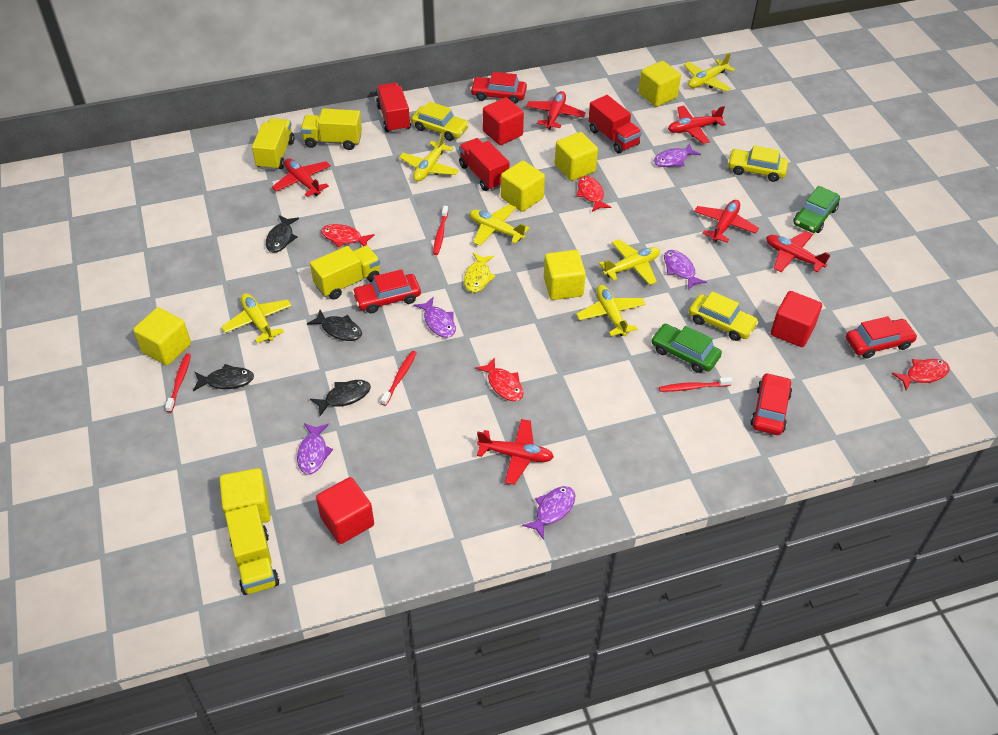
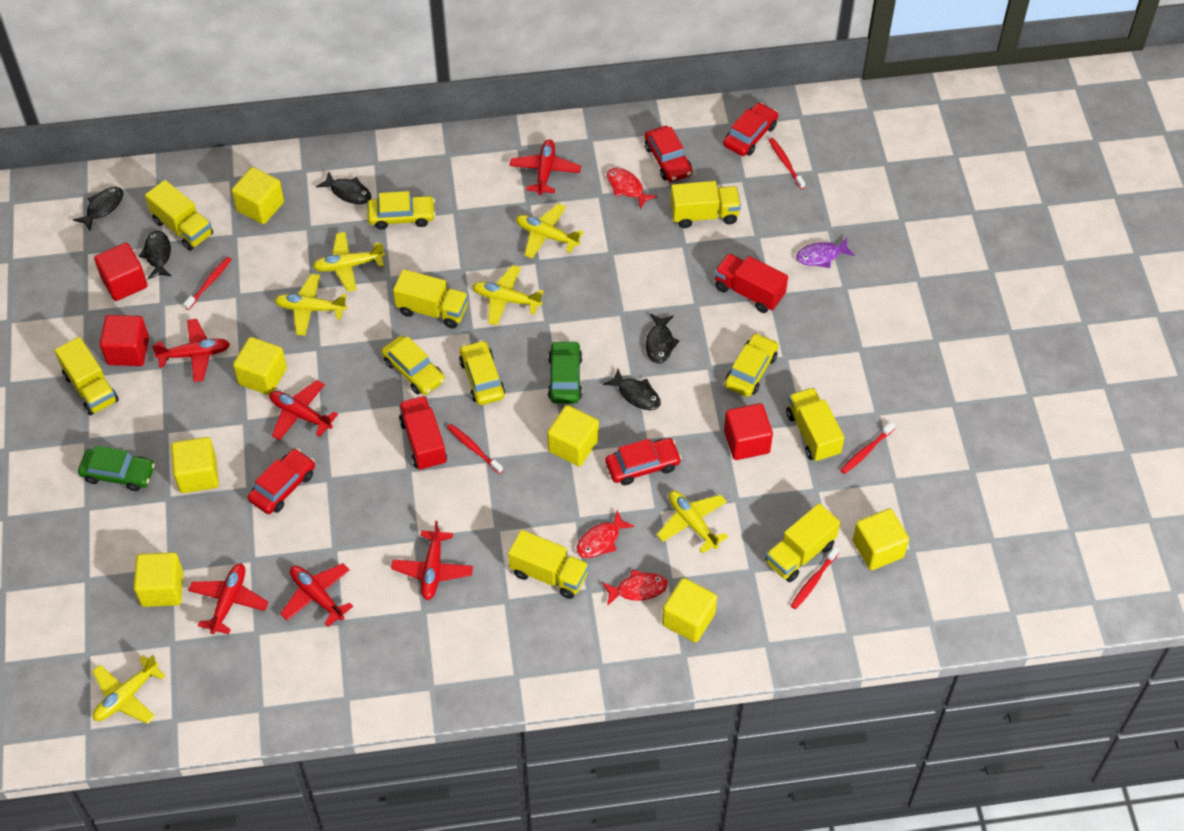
black fish: 4 -> 5
purple fish: 5 -> 1
red fish: 4 -> 3
red toothbrush: 4 -> 5
red truck: 3 -> 2
yellow car: 3 -> 4
yellow cube: 6 -> 7
yellow fish: 1 -> 0
yellow truck: 4 -> 7

